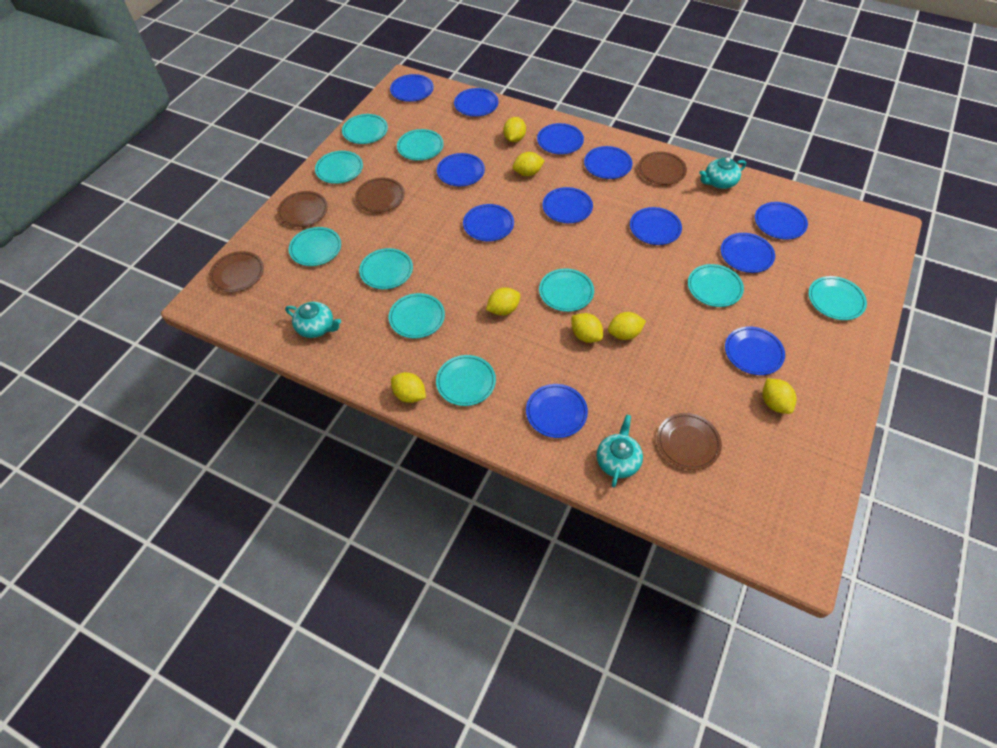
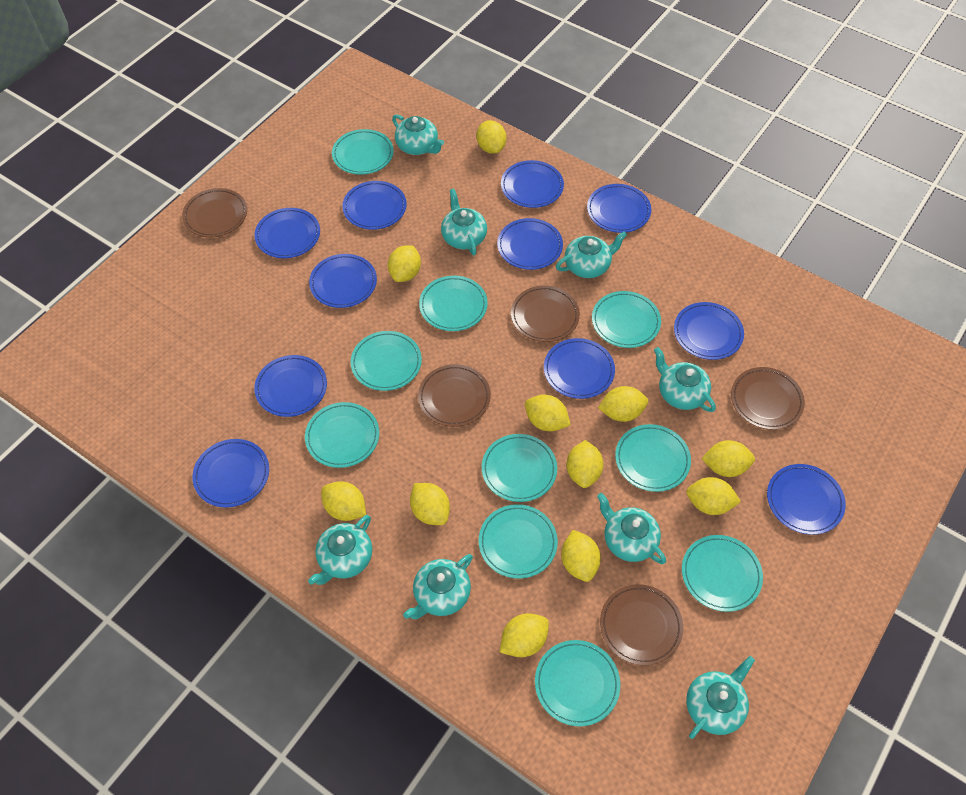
blue plate: 12 -> 11
turquoise teapot: 3 -> 8
yellow lemon: 7 -> 11

